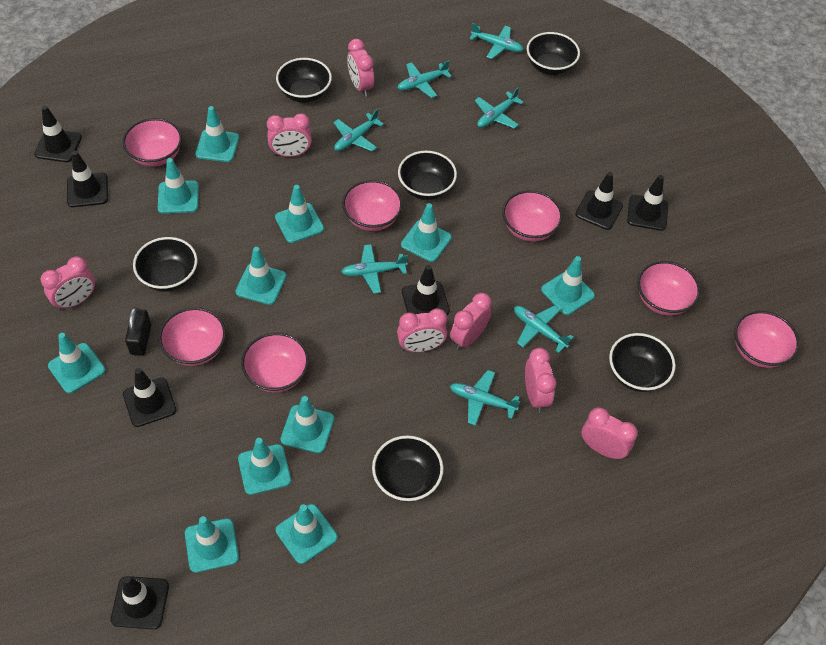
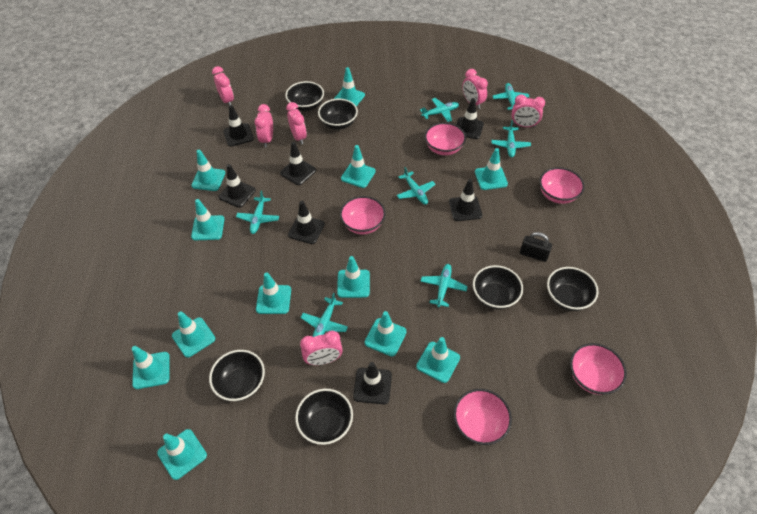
pink bowl: 7 -> 5
pink clock: 7 -> 6
turquoise traffic cone: 11 -> 12

